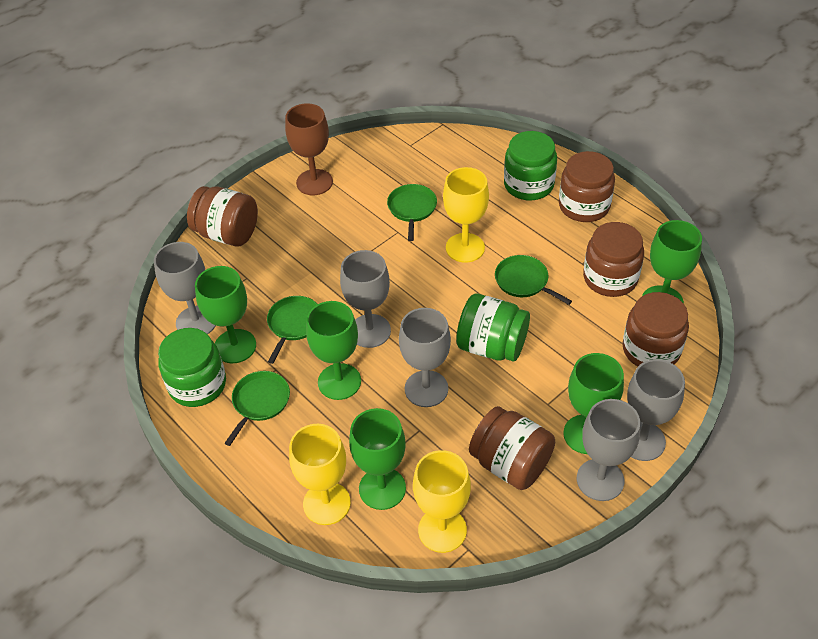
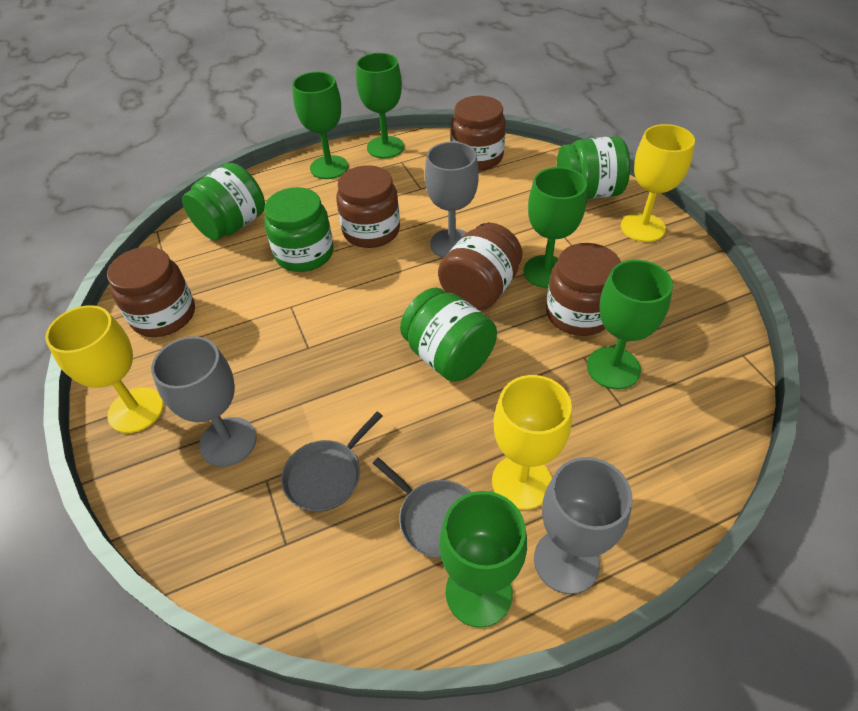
brown goblet: 1 -> 0
green jar: 3 -> 4
green pan: 4 -> 0
grey goblet: 5 -> 3
grey pan: 0 -> 2

